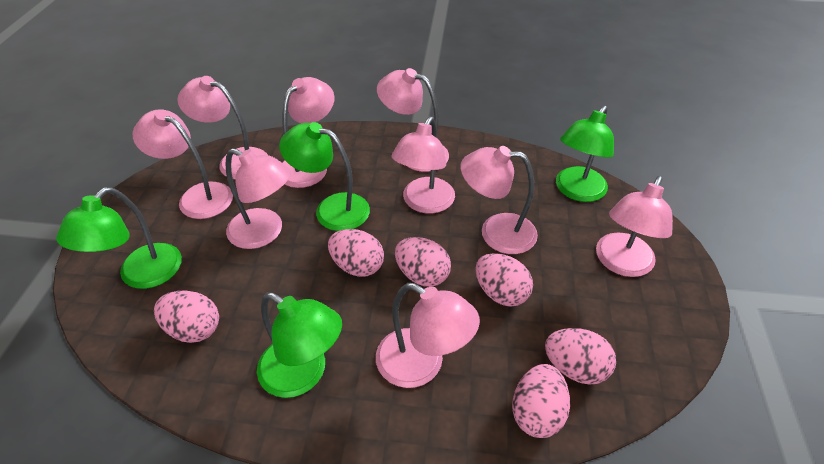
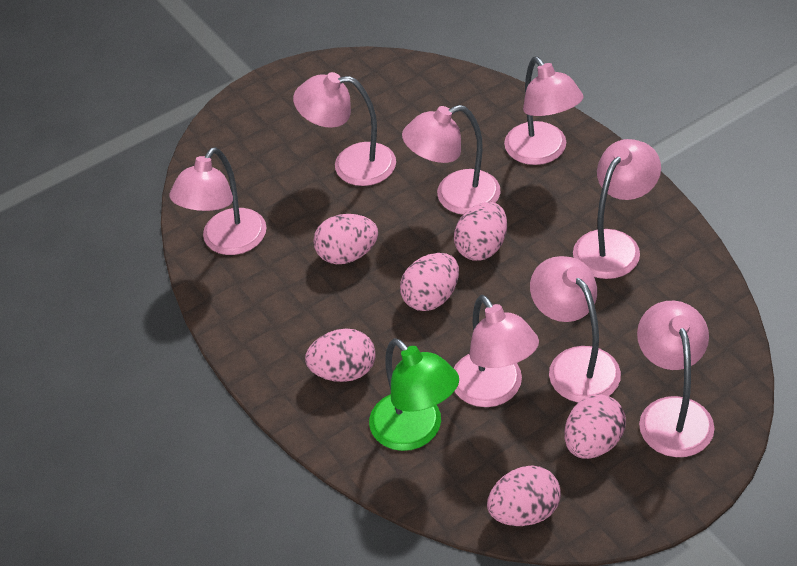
green lamp: 4 -> 1
pink lamp: 9 -> 8

